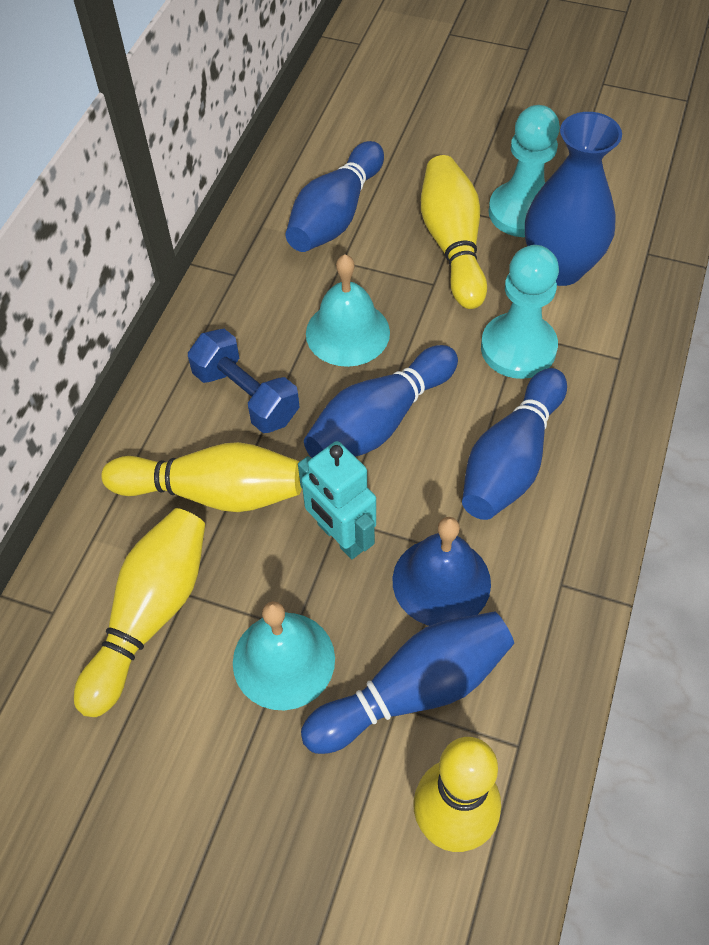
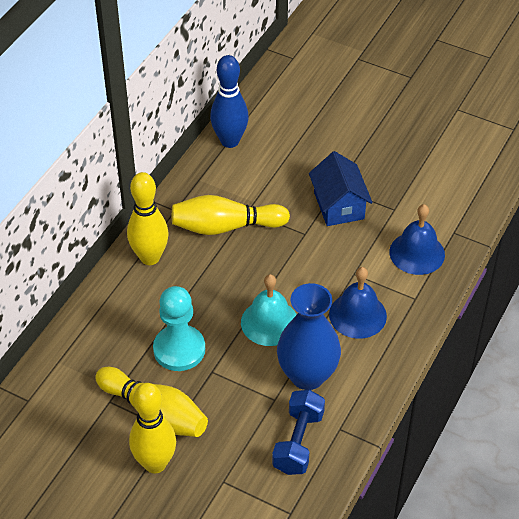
blue bell: 1 -> 2
blue bowling pin: 4 -> 1
blue house: 0 -> 1
turquoise bell: 2 -> 1
turquoise pawn: 2 -> 1
turquoise robot: 1 -> 0

